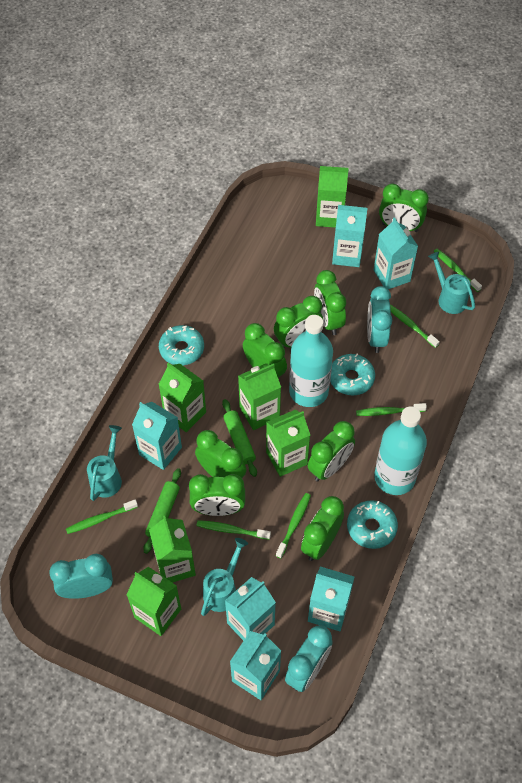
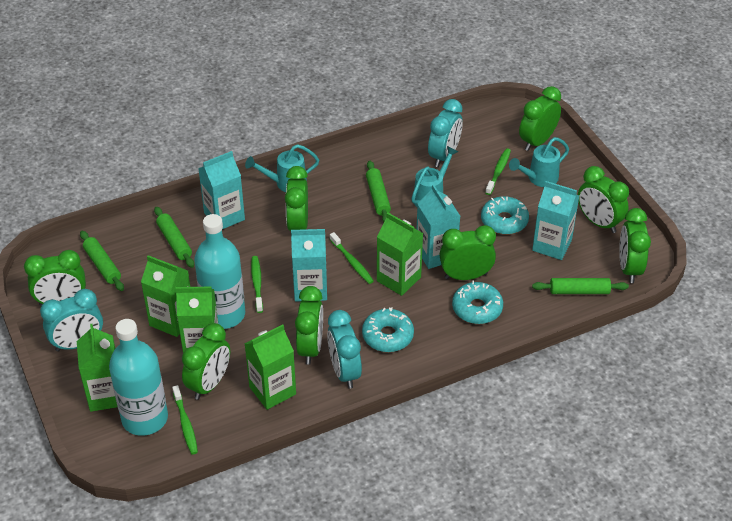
green carton: 6 -> 5
green rolling pin: 2 -> 4
green toothbrush: 6 -> 4
turquoise carton: 6 -> 4

